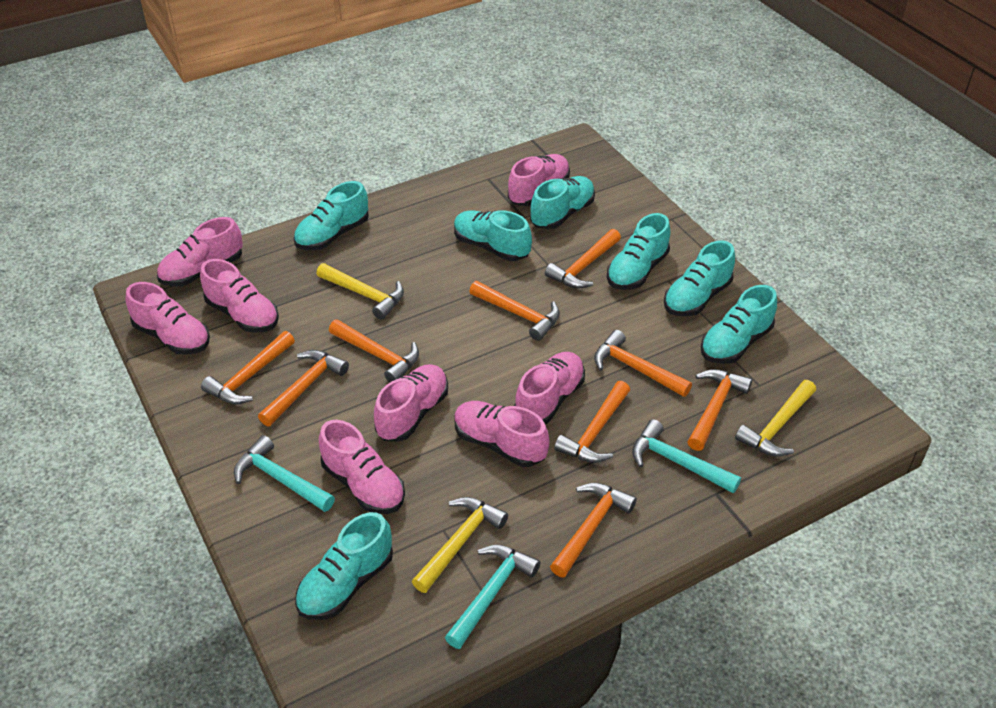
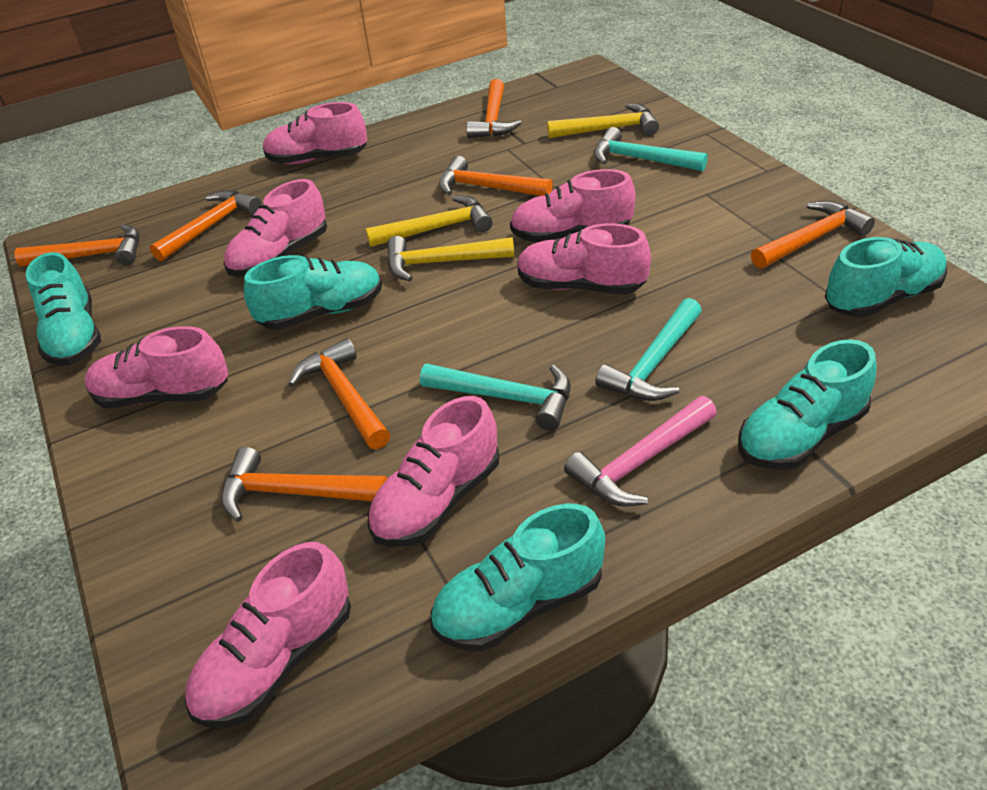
orange hammer: 9 -> 7
pink hammer: 0 -> 1
pink shoe: 8 -> 7
turquoise shoe: 7 -> 5

